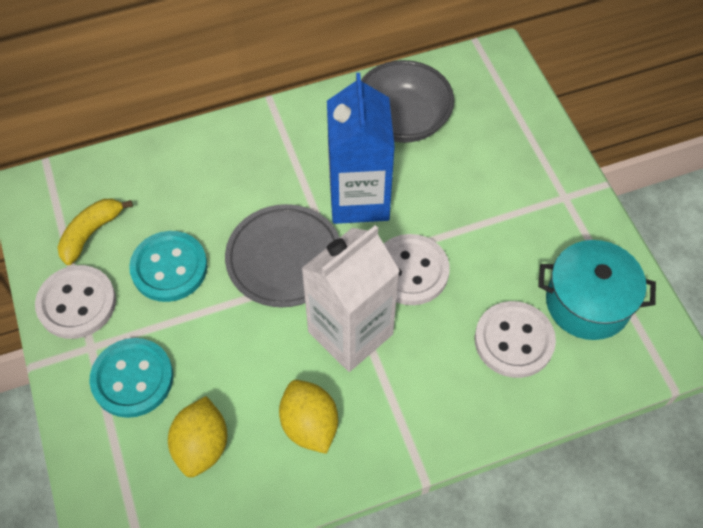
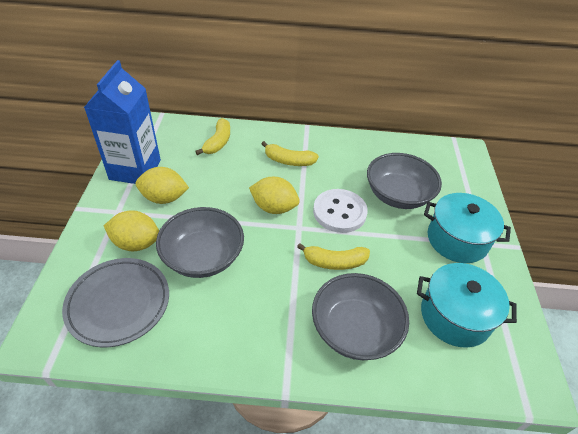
grey bowl: 1 -> 3
turquoise button: 2 -> 0
turquoise pot: 1 -> 2
white button: 3 -> 1
white carton: 1 -> 0
yellow banana: 1 -> 3
yellow lemon: 2 -> 3

